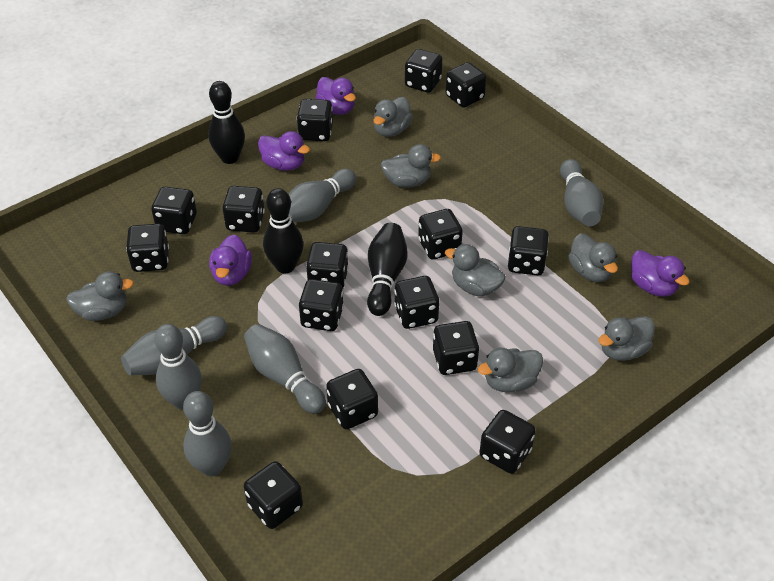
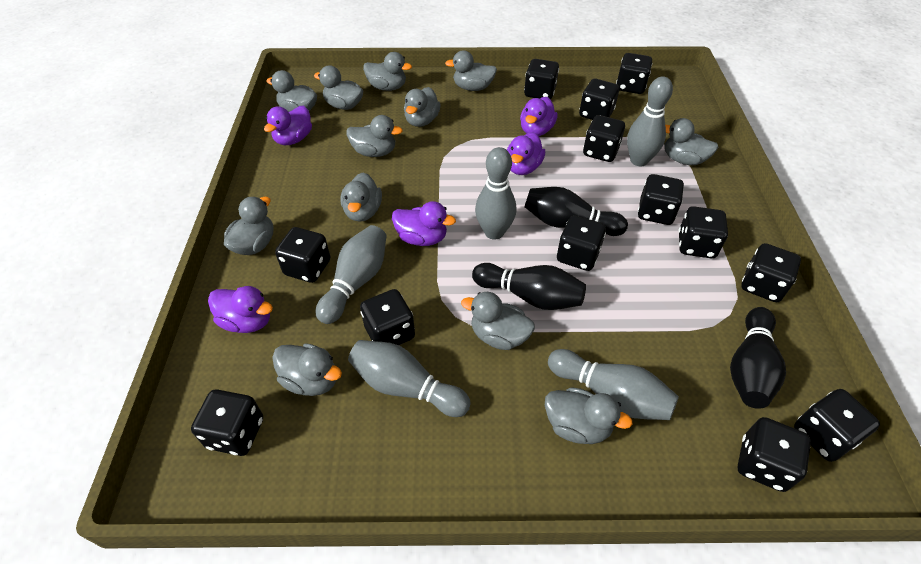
black dice: 15 -> 13
grey bowling pin: 6 -> 5
grey duck: 7 -> 12
purple duck: 4 -> 5

